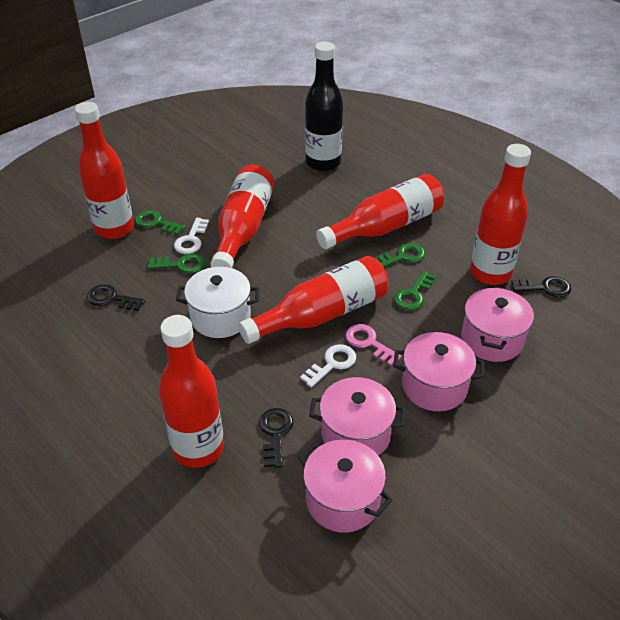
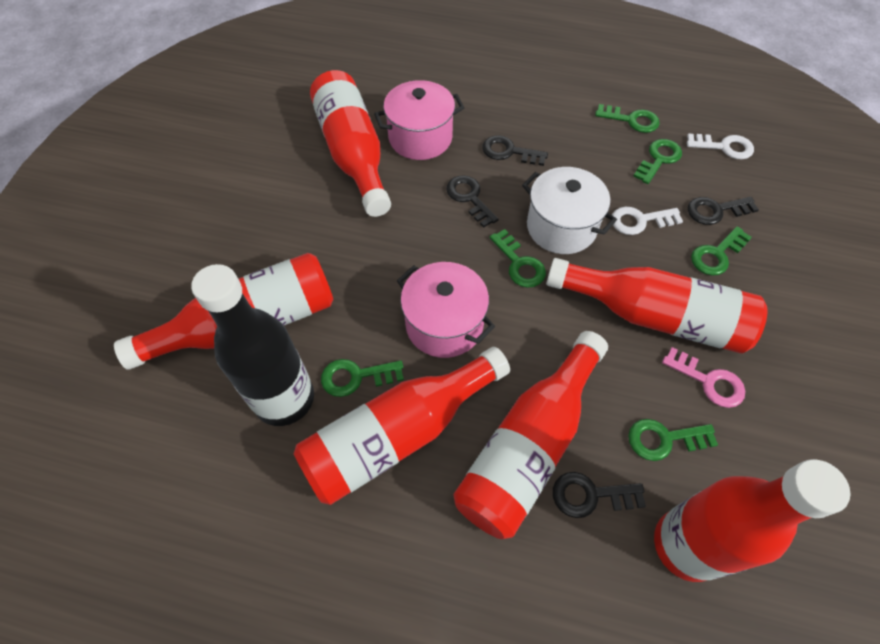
black key: 3 -> 4
green key: 4 -> 6
pink pot: 4 -> 2

